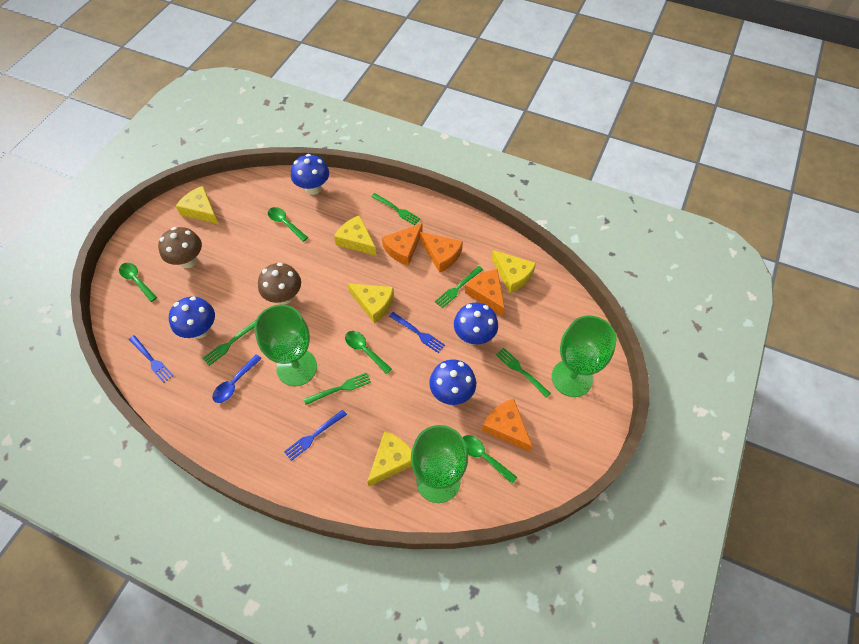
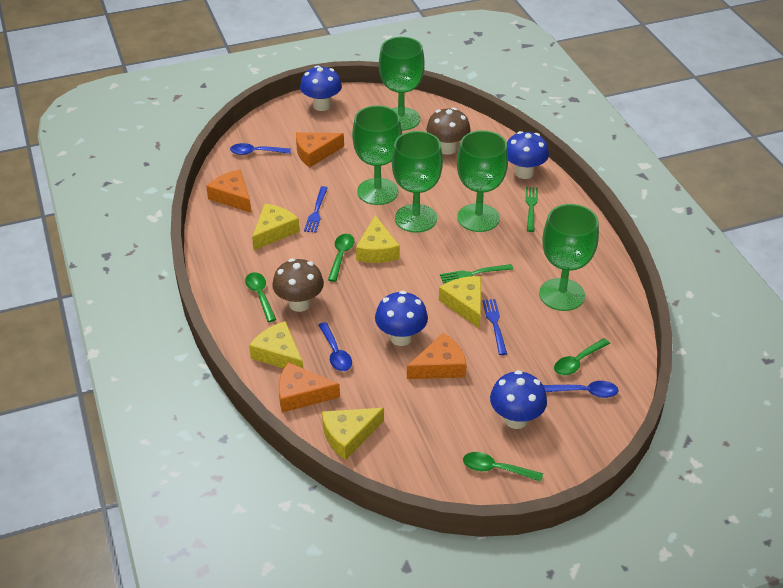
blue fork: 3 -> 2
blue spoon: 1 -> 3
green fork: 5 -> 2
green goblet: 3 -> 5

